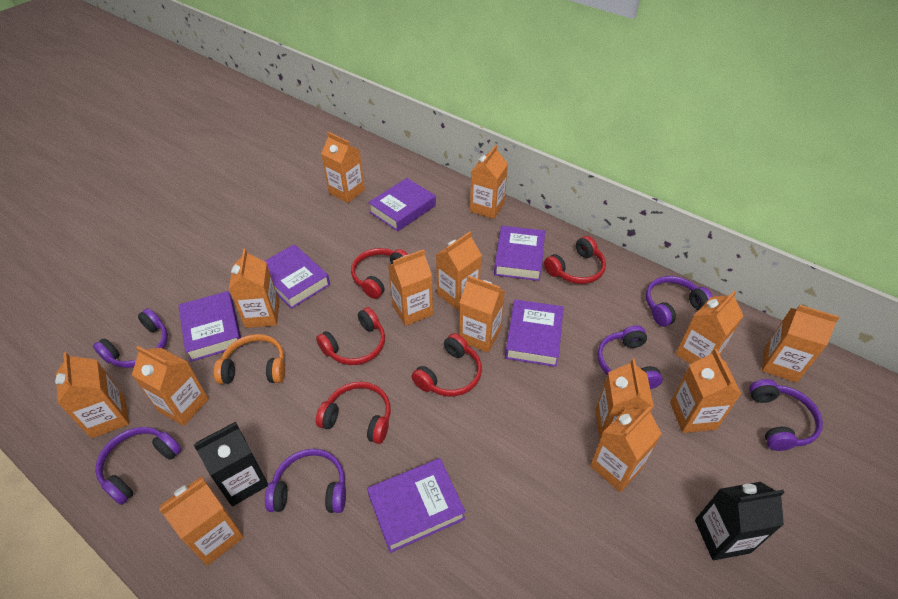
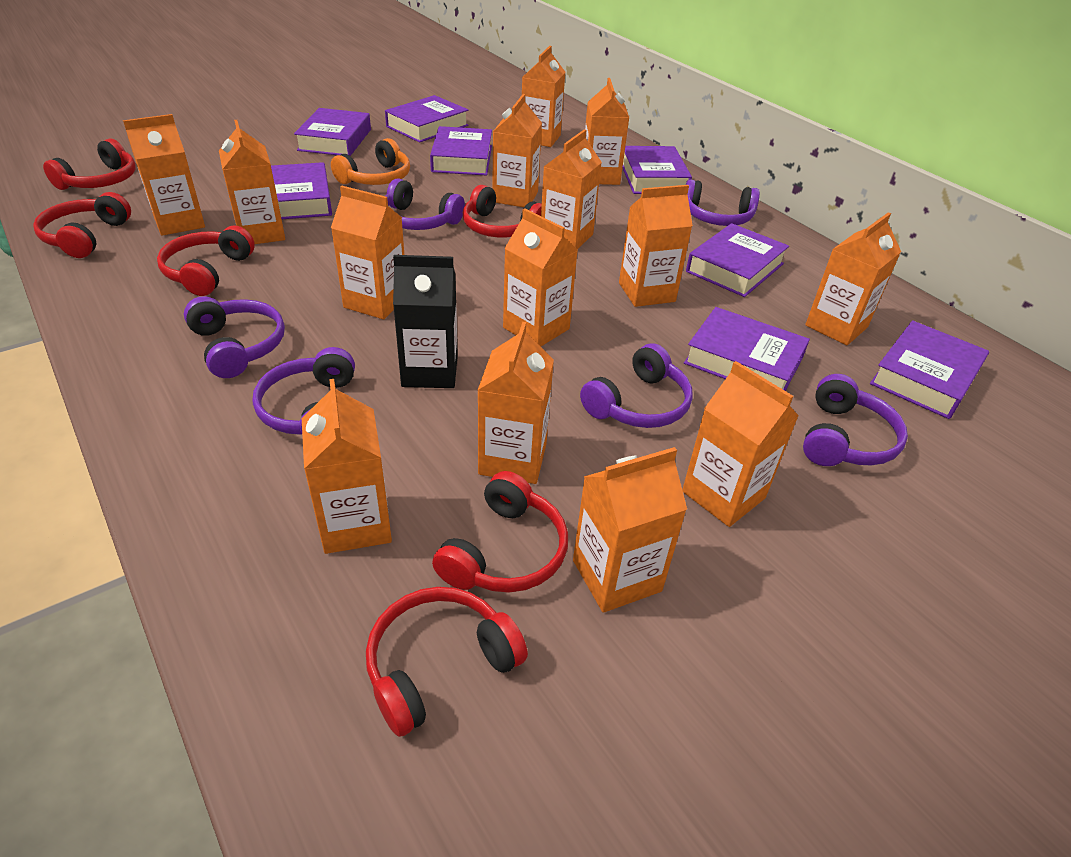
black carton: 2 -> 1
purple book: 6 -> 8
red headphones: 5 -> 6

